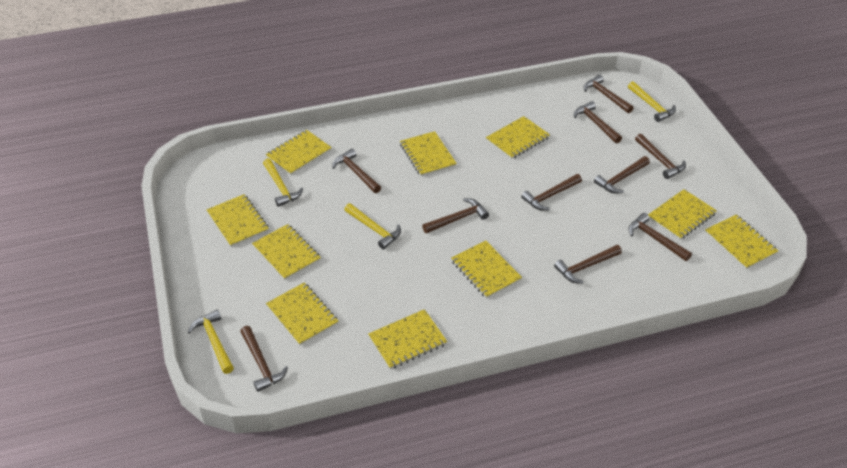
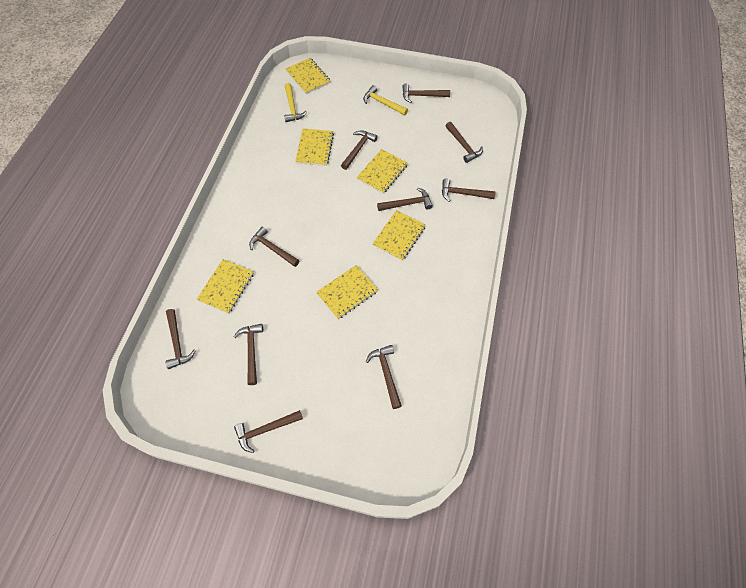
yellow hammer: 4 -> 2
yellow notebook: 10 -> 6

